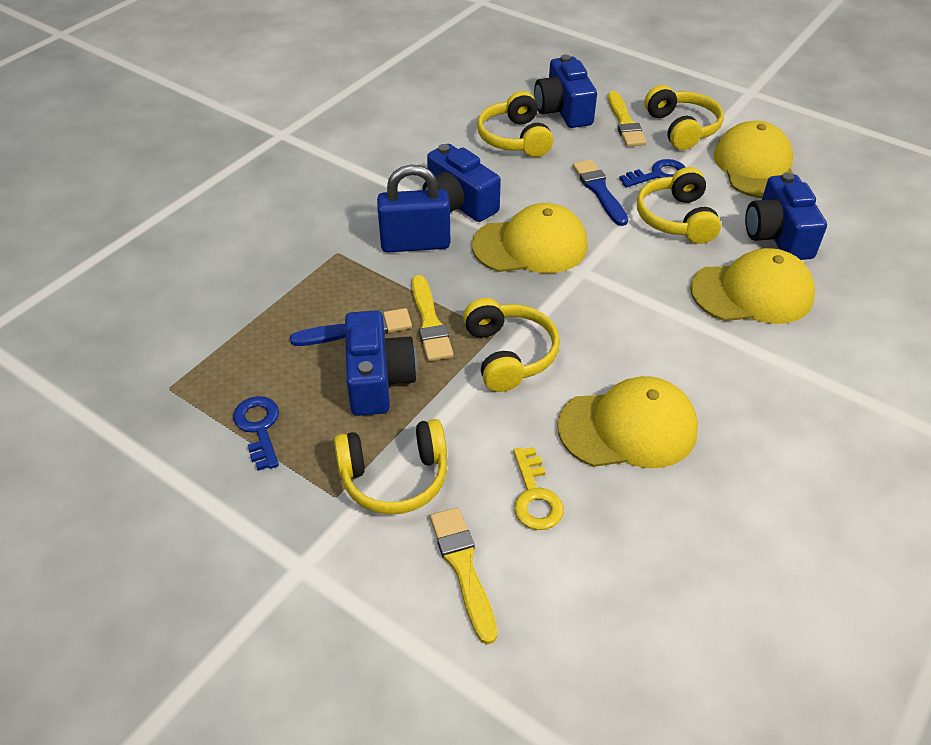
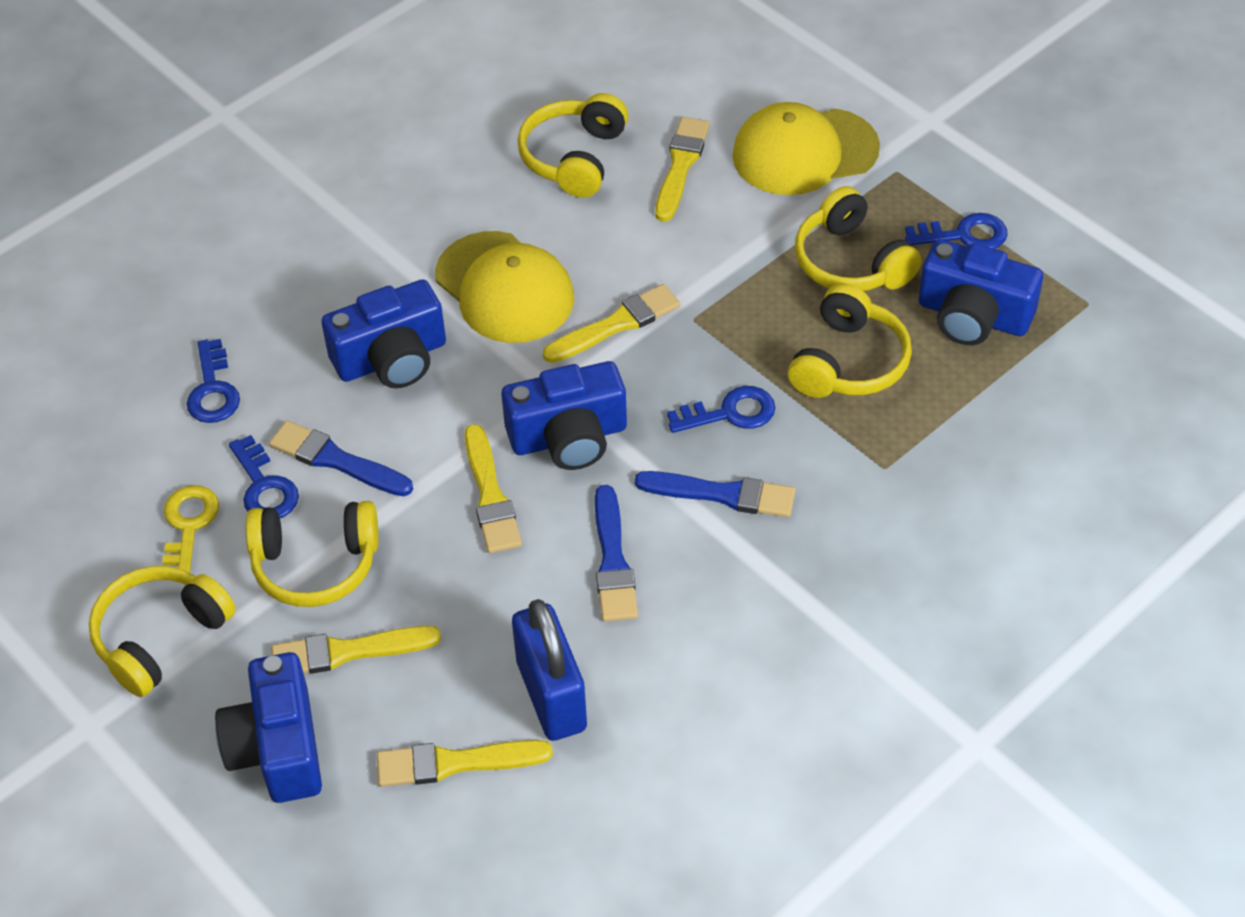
blue brush: 2 -> 3
blue key: 2 -> 4
yellow brush: 3 -> 5
yellow cap: 4 -> 2

